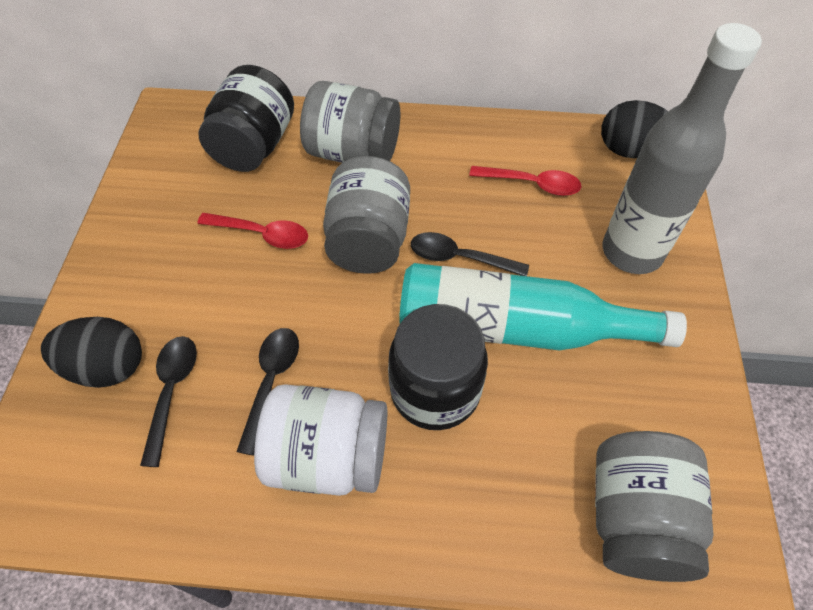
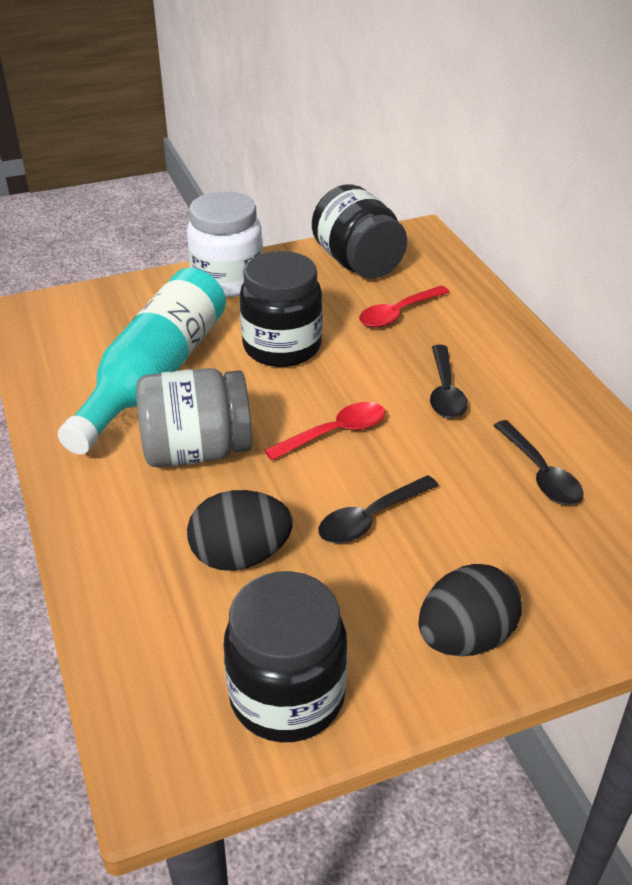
black jar: 2 -> 3
grey bottle: 1 -> 0
grey jar: 3 -> 1

